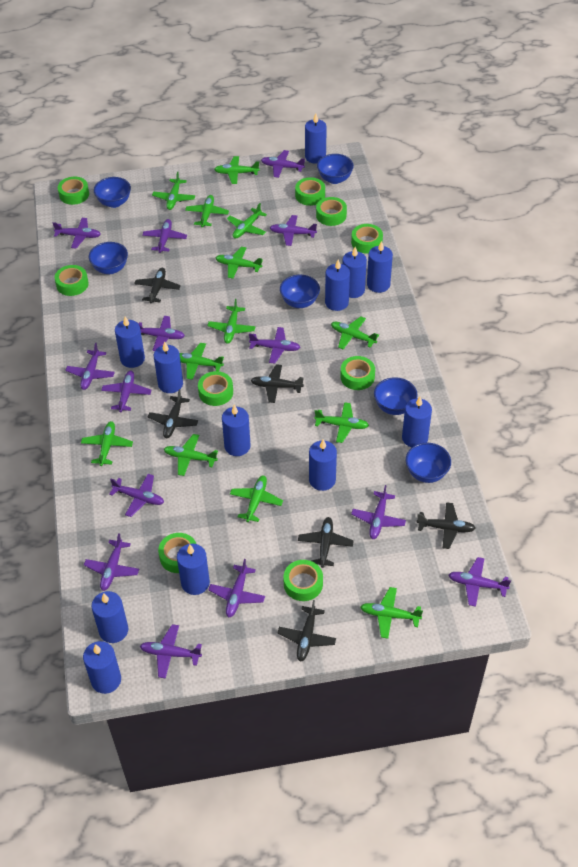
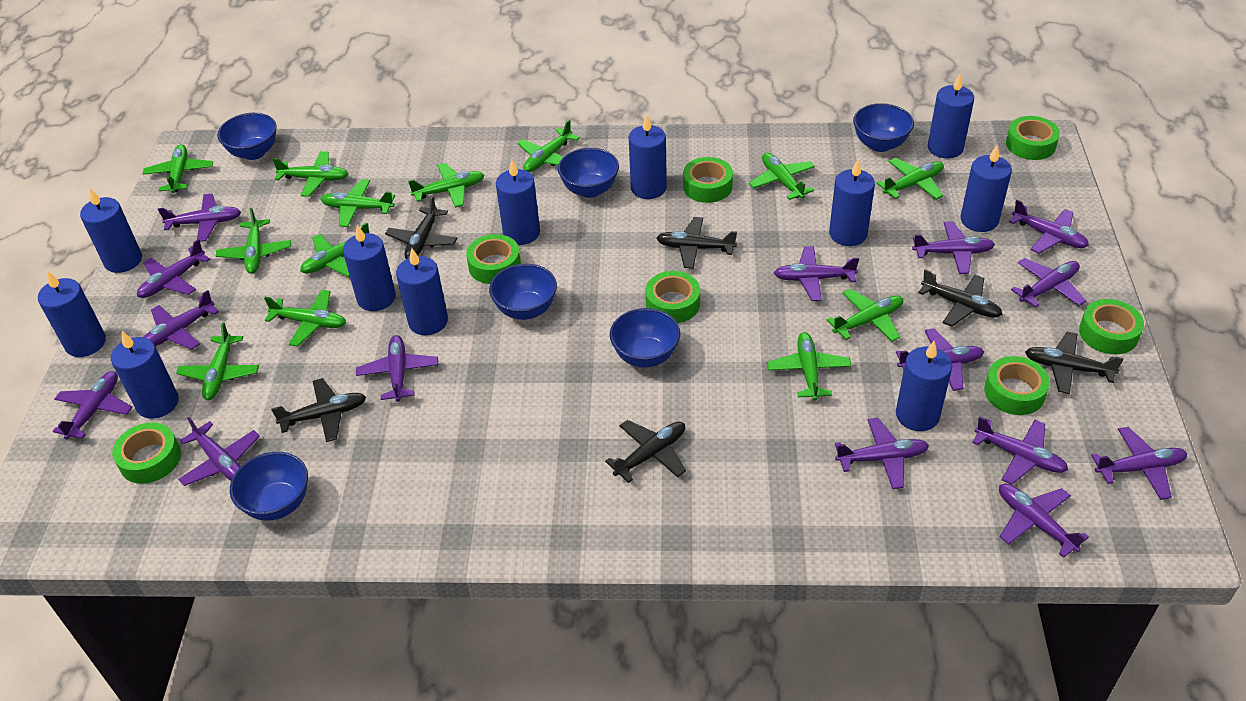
blue candle: 12 -> 11
green tape: 9 -> 7
purple plane: 14 -> 15

